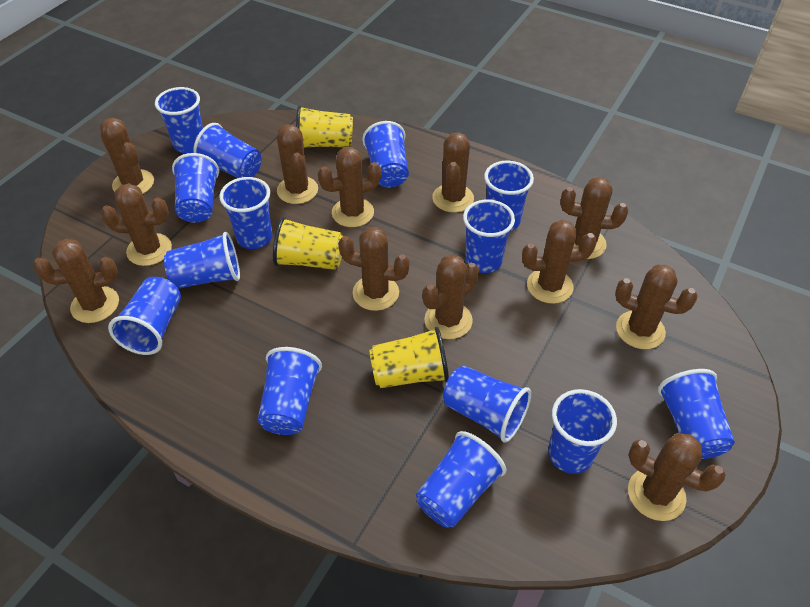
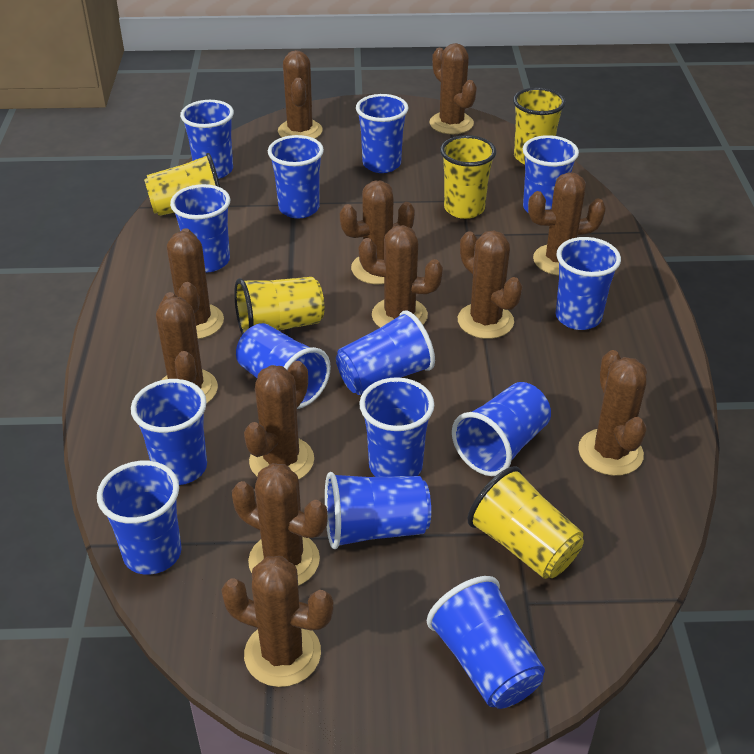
yellow cup: 3 -> 5

